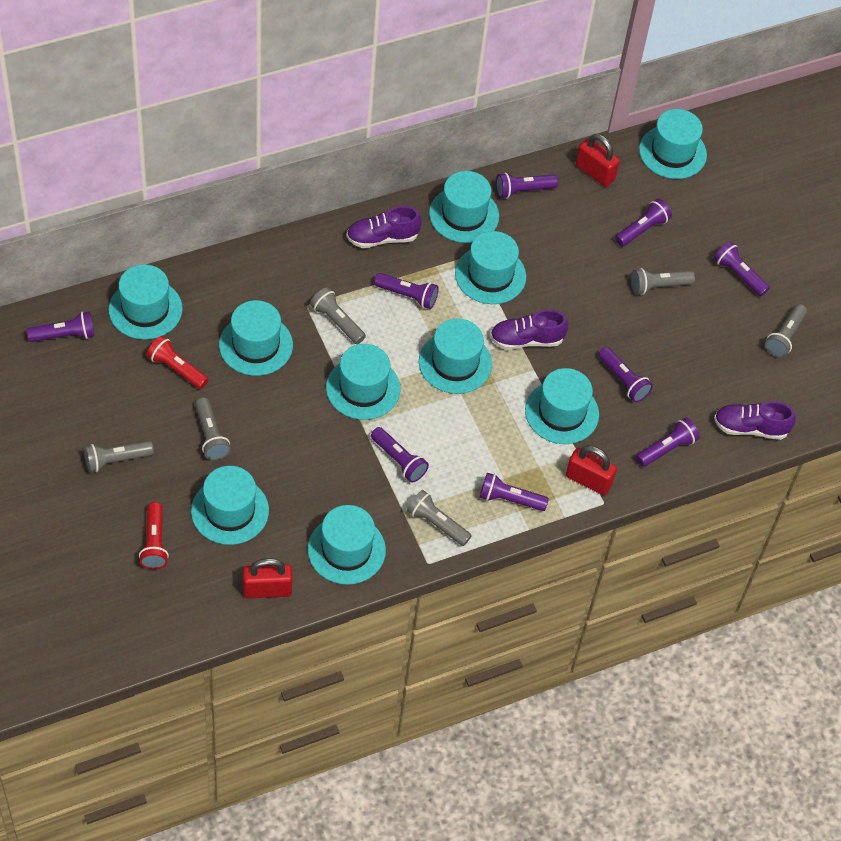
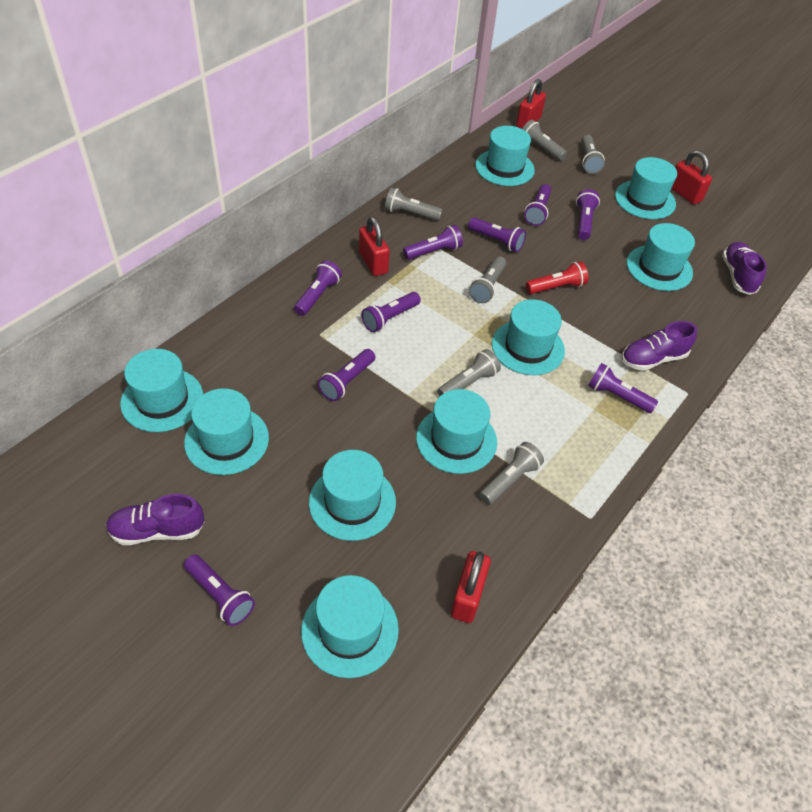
red flashlight: 2 -> 1
red padlock: 3 -> 4
turquoise hat: 10 -> 9

